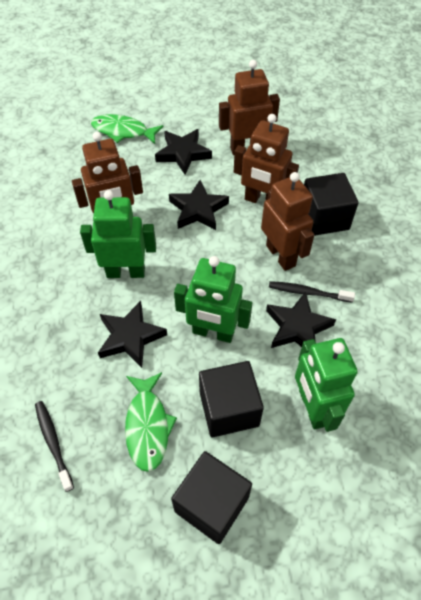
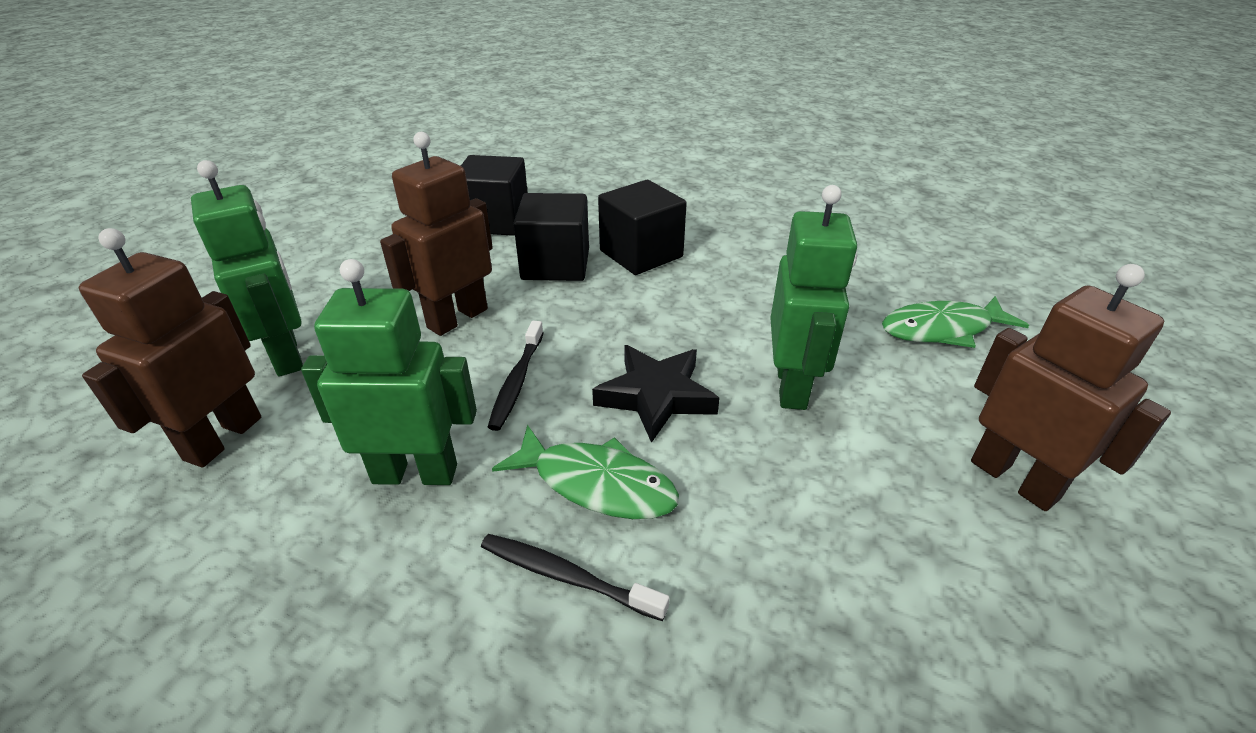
black star: 4 -> 1
brown robot: 4 -> 3

